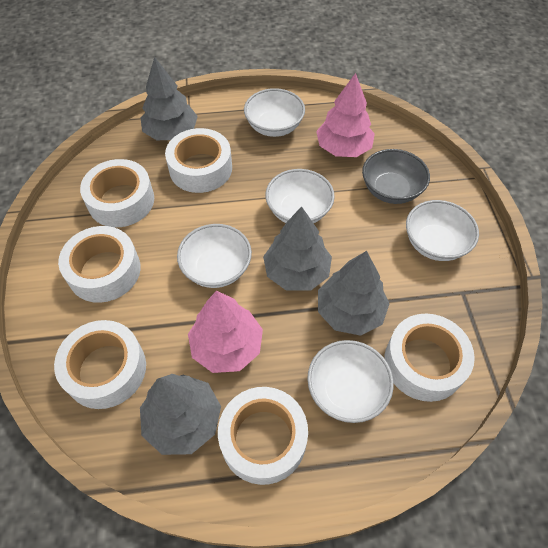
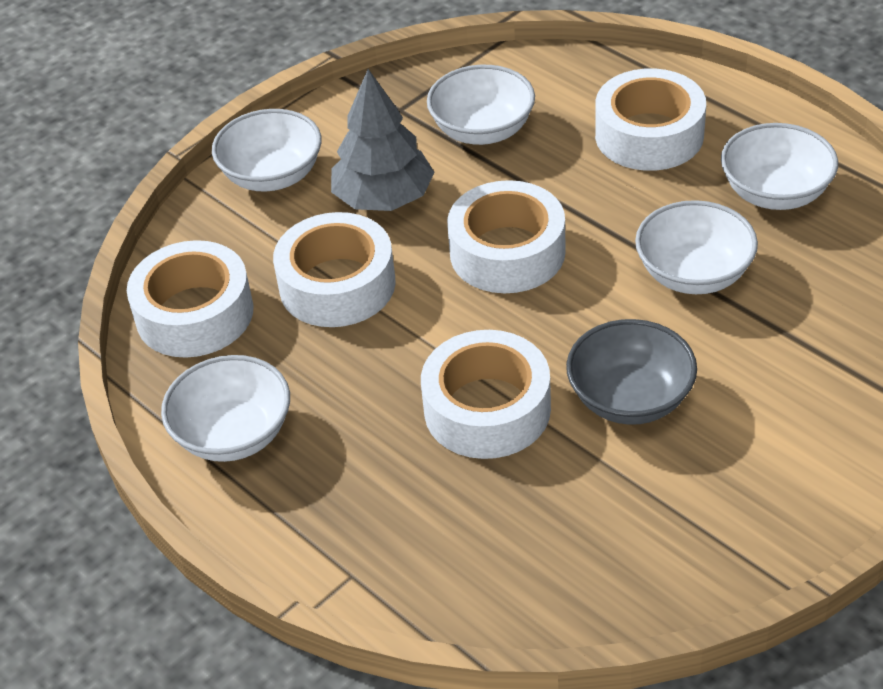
grey tree: 4 -> 1
pink tree: 2 -> 0
white tape: 6 -> 5

